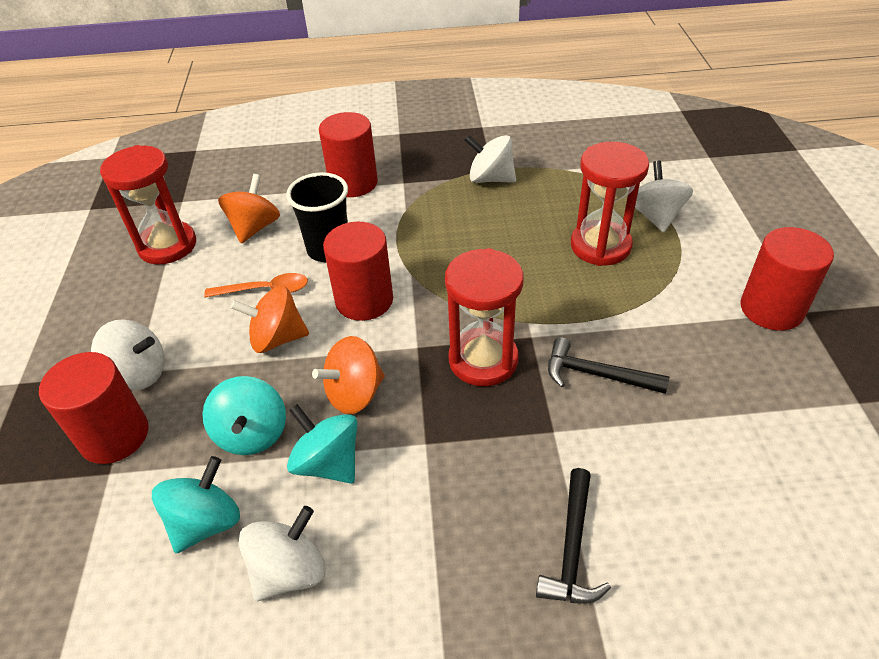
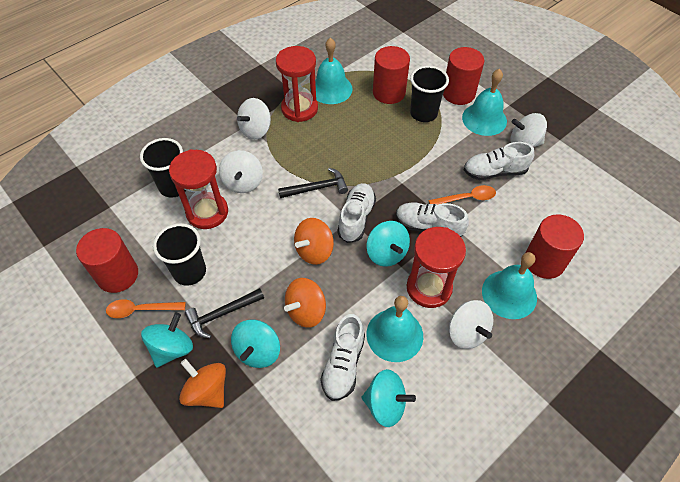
black cup: 1 -> 3
orange spoon: 1 -> 2
turquoise bell: 0 -> 4
turquoise spinning top: 3 -> 4
white shoe: 0 -> 4

